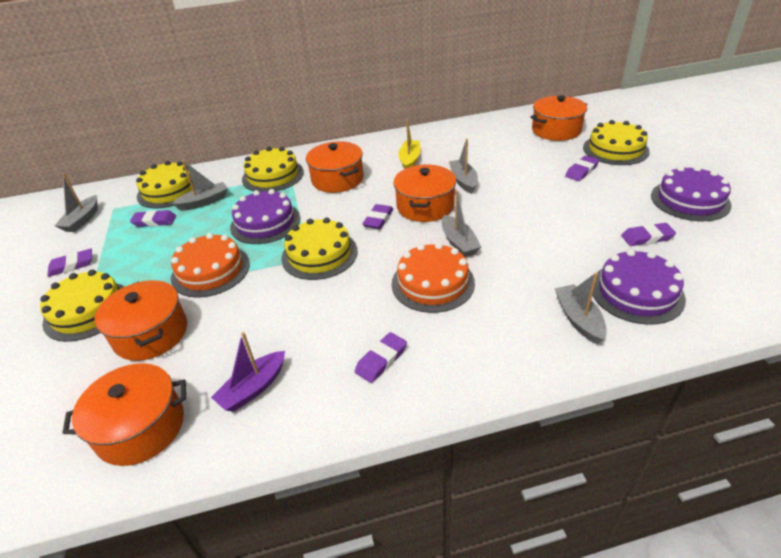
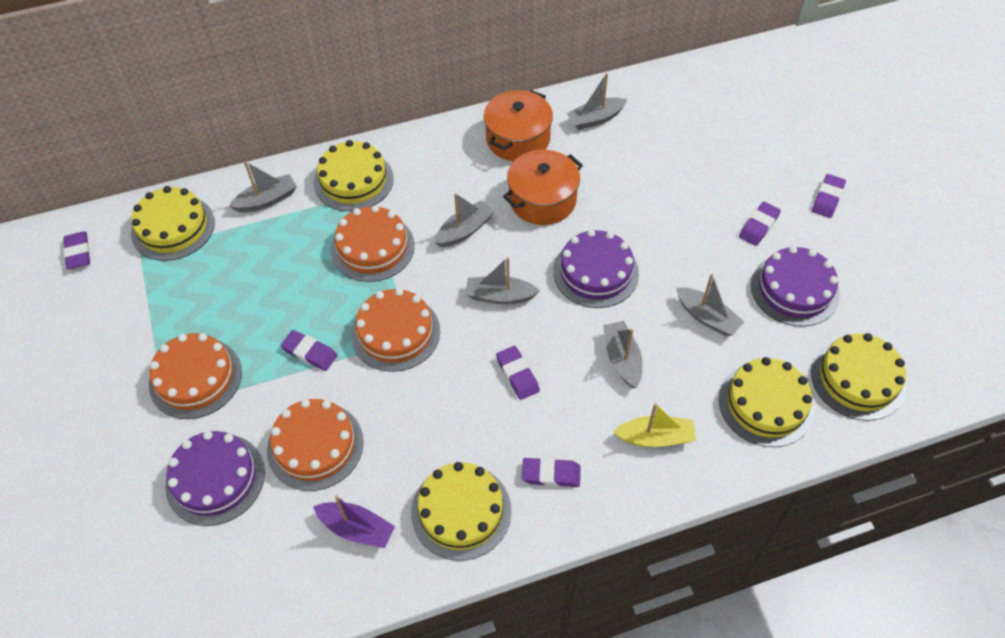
grey boat: 5 -> 6
orange cake: 2 -> 4
orange pot: 5 -> 2

